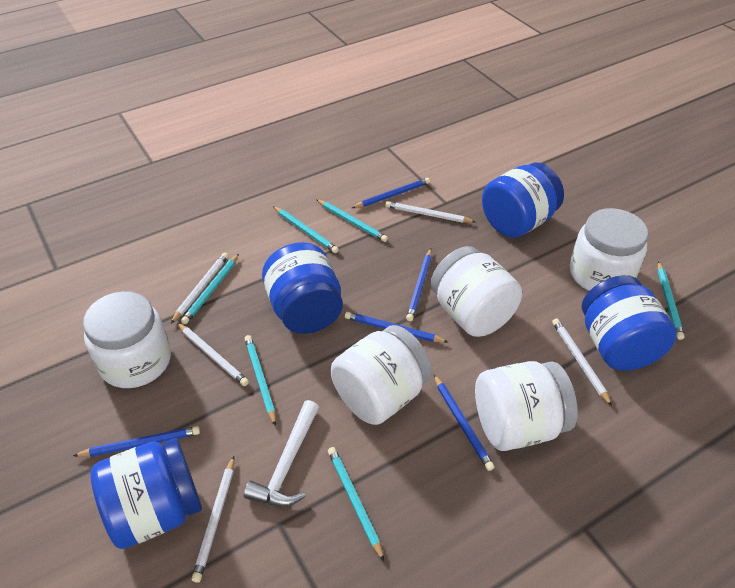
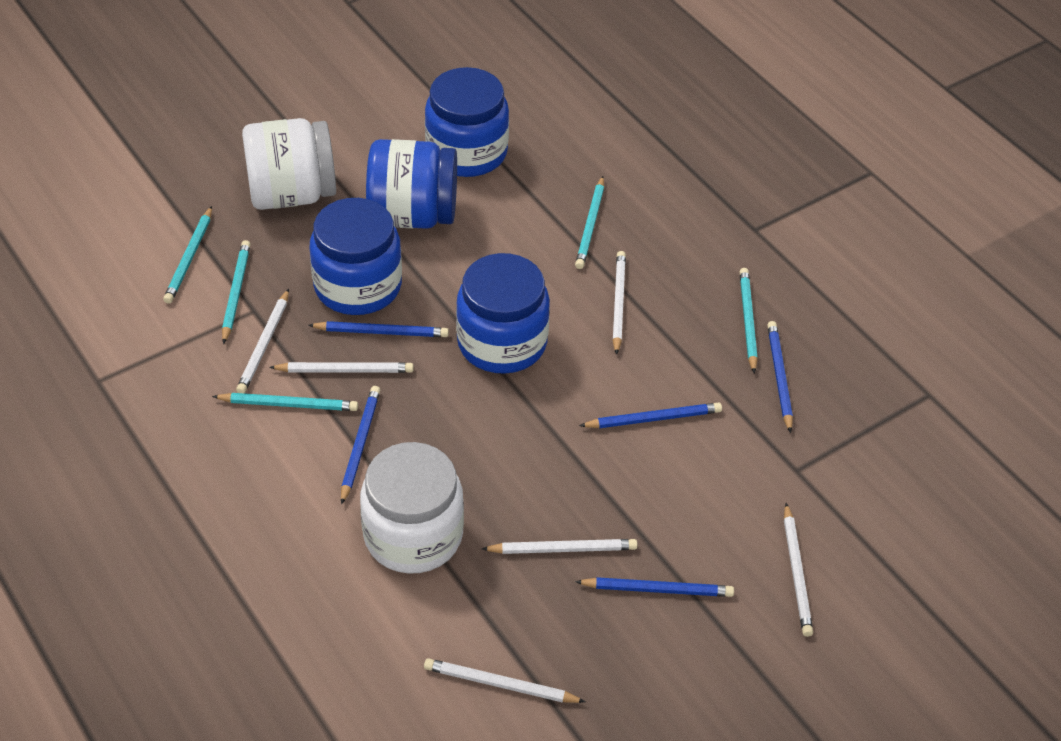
turquoise pencil: 6 -> 5
white hammer: 1 -> 0
white jar: 5 -> 2
white pencil: 5 -> 6

